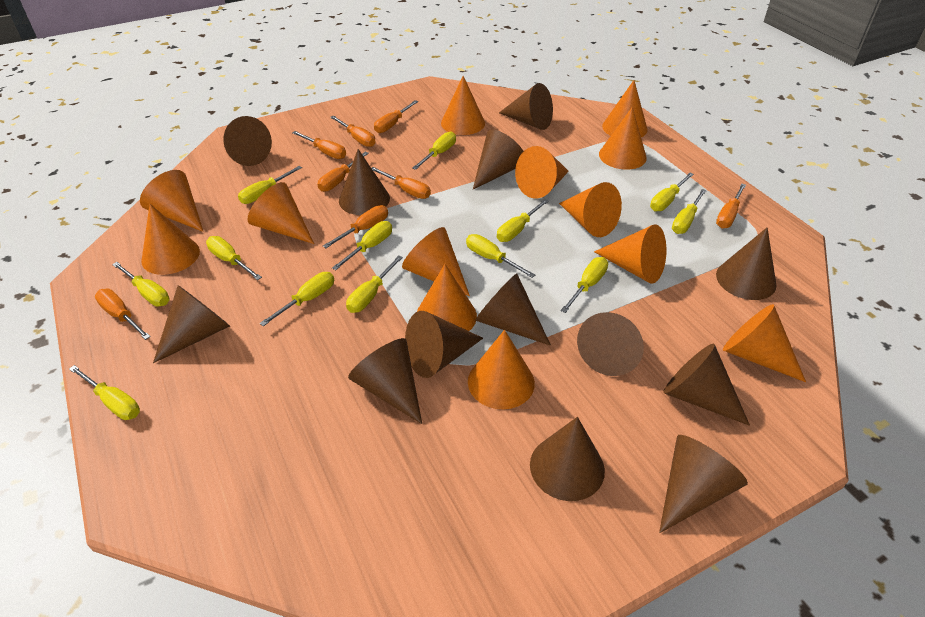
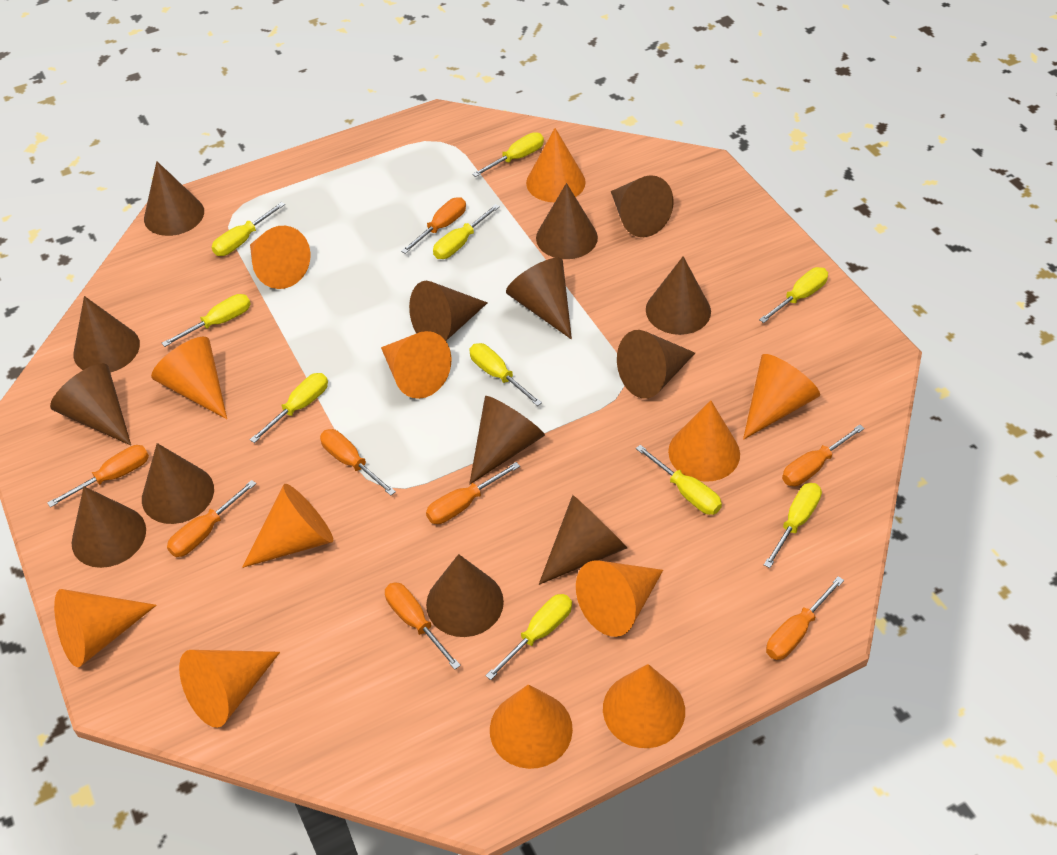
brown cone: 13 -> 14
orange cone: 13 -> 12
yellow screwdriver: 13 -> 10

